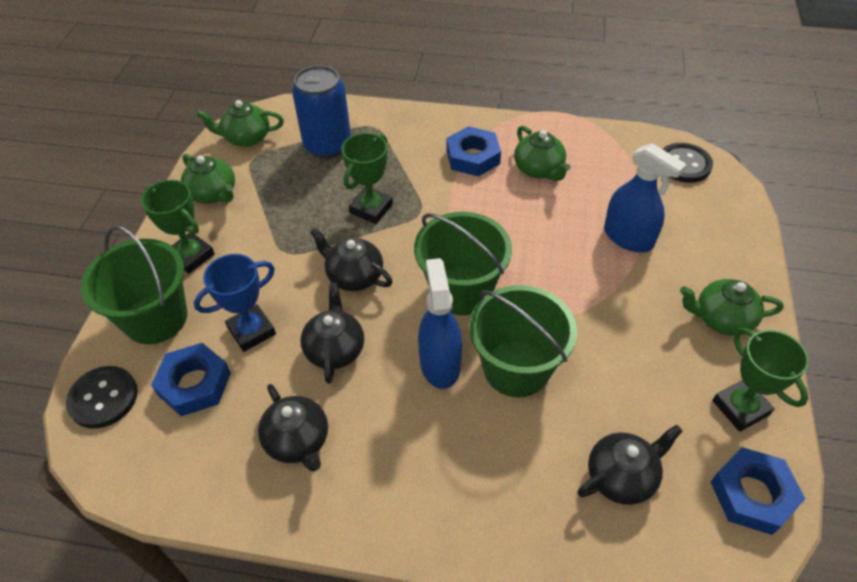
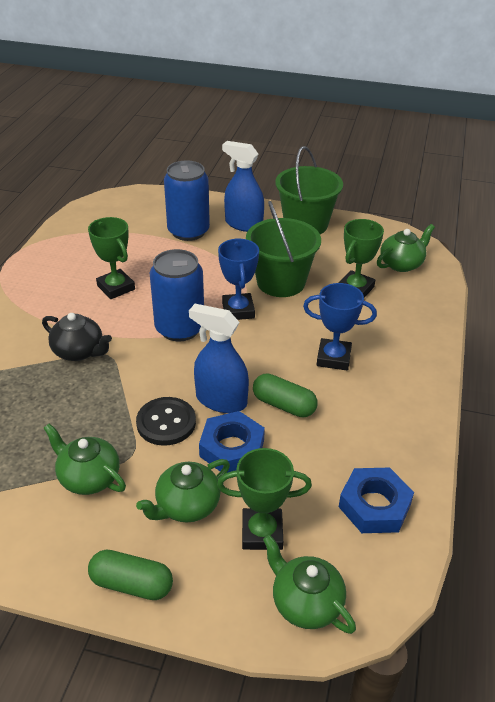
black button: 2 -> 1
black teapot: 4 -> 1
blue can: 1 -> 2
blue nut: 3 -> 2
blue trophy: 1 -> 2
green bucket: 3 -> 2
green capsule: 0 -> 2

